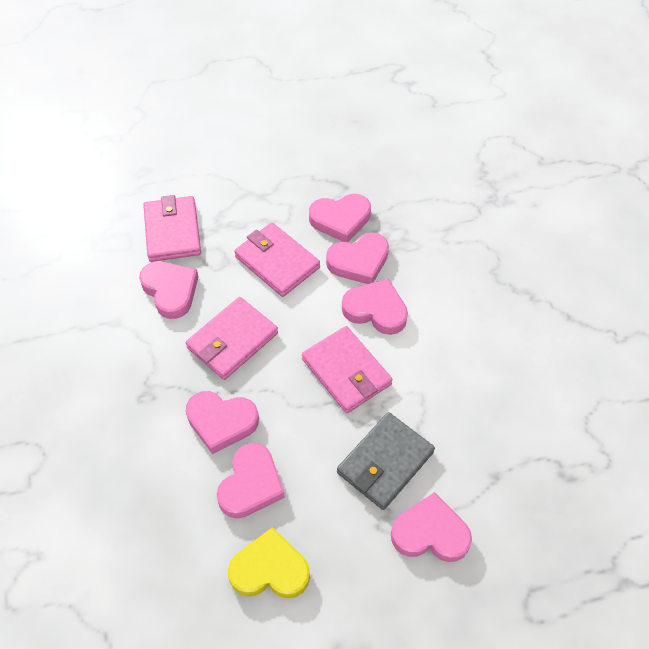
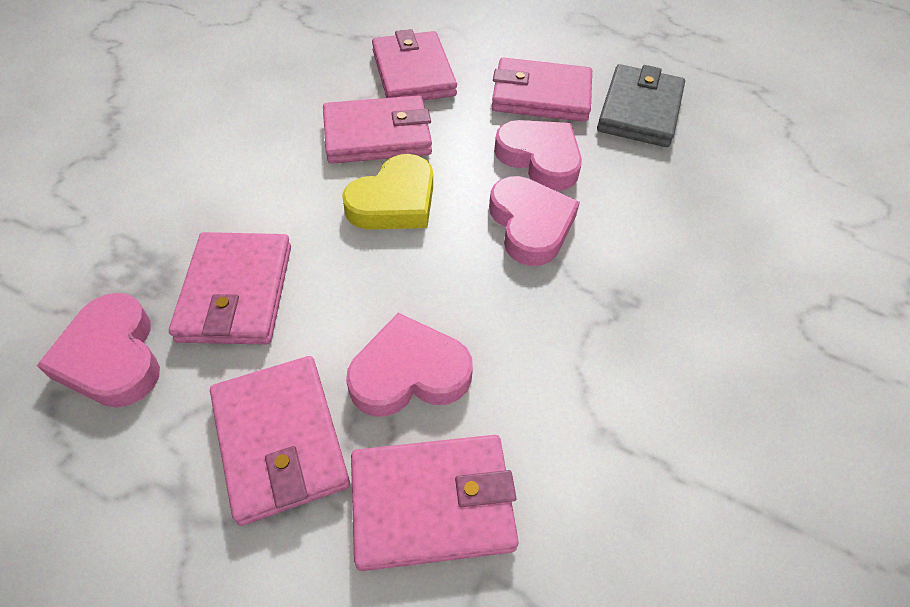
pink heart: 7 -> 4
pink wallet: 4 -> 6

